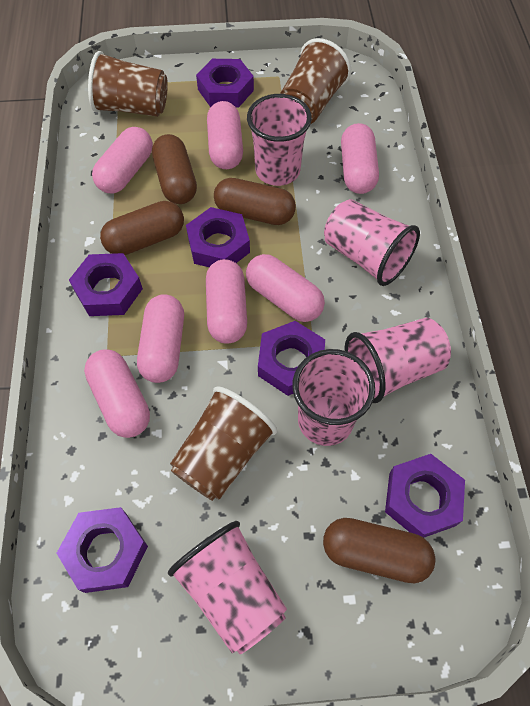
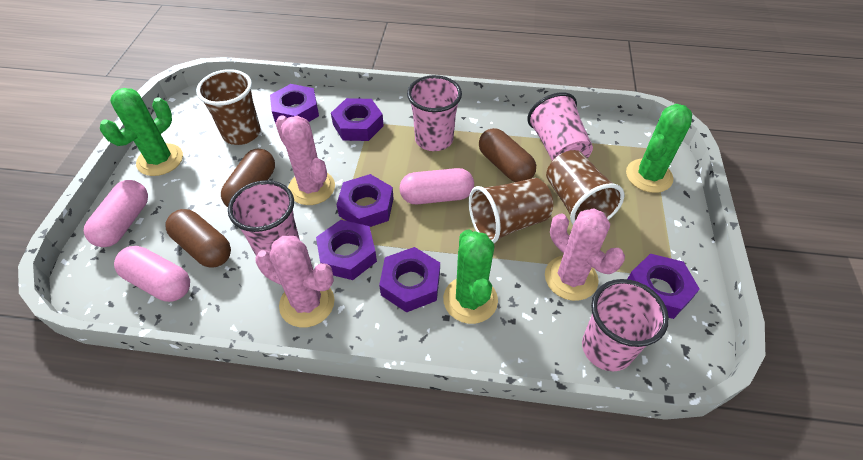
brown capsule: 4 -> 3
green cactus: 0 -> 3
pink cactus: 0 -> 3
pink capsule: 7 -> 3
pink cup: 5 -> 4

